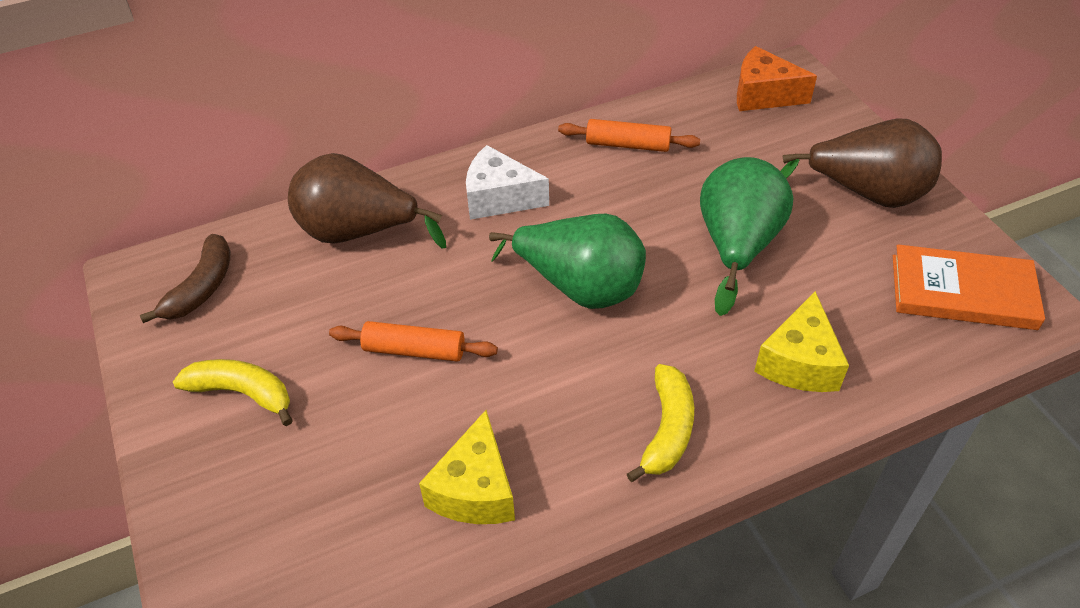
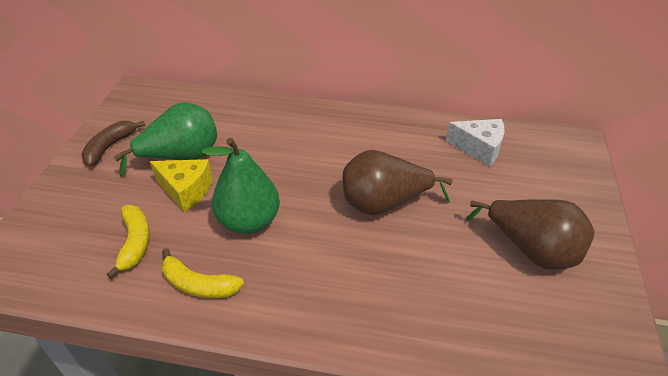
orange book: 1 -> 0
orange cheese: 1 -> 0
orange rolling pin: 2 -> 0
yellow cheese: 2 -> 1

